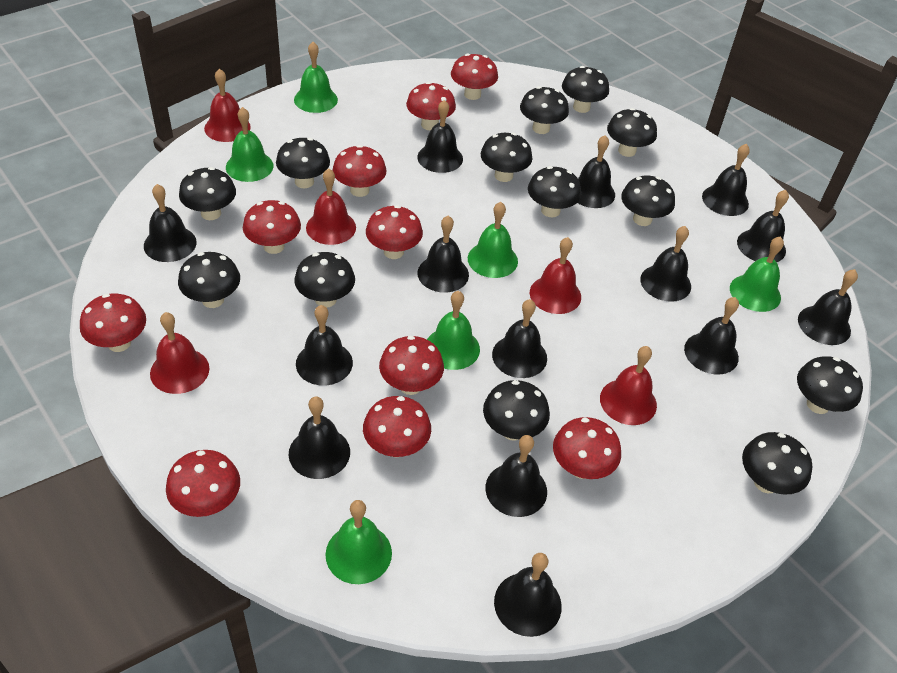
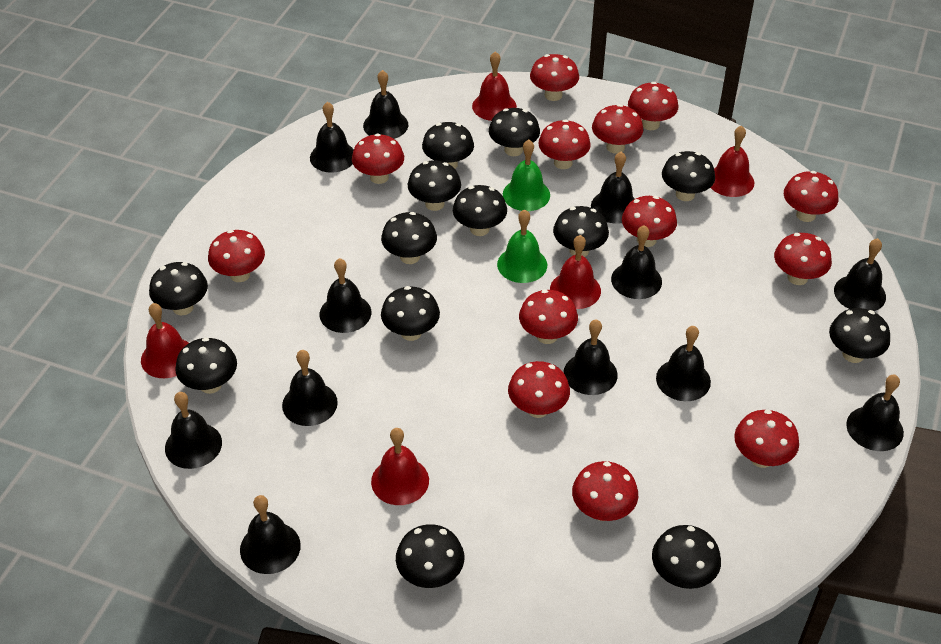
black bell: 14 -> 12
green bell: 6 -> 2
red mushroom: 10 -> 13

